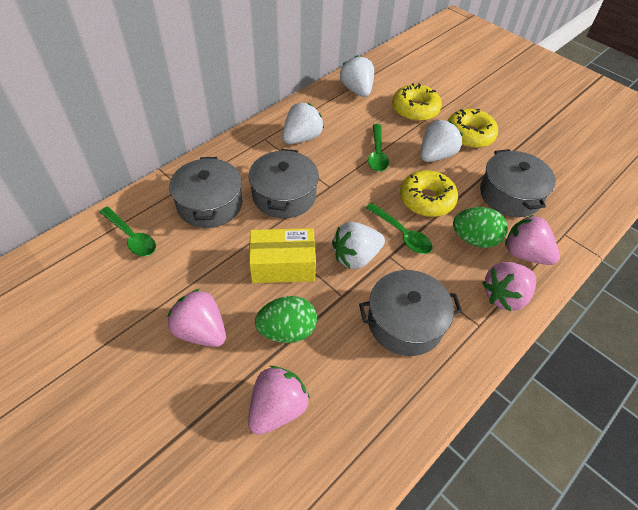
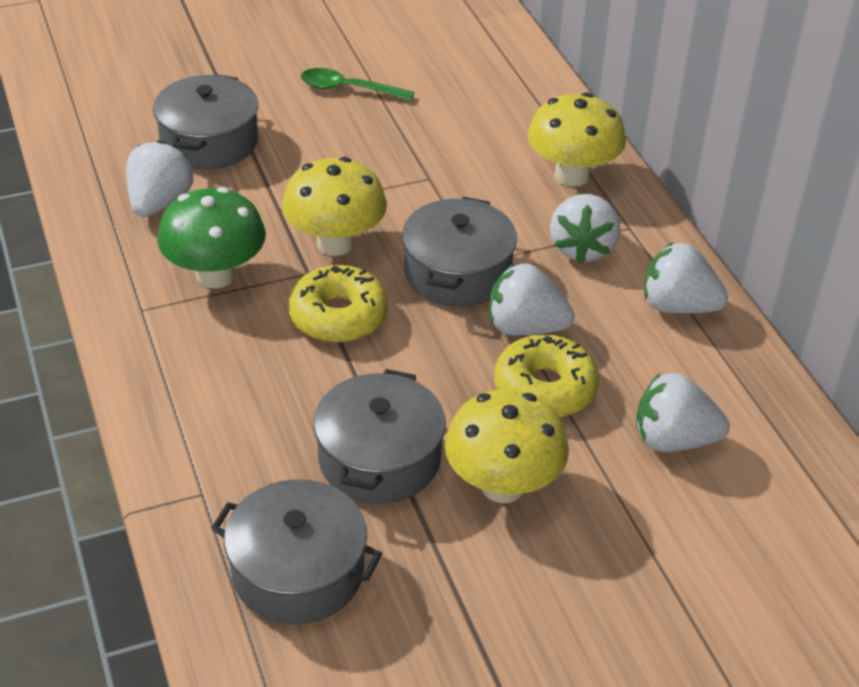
green egg: 2 -> 0
green mushroom: 0 -> 1
green spoon: 3 -> 1
pink strawberry: 4 -> 0
white strawberry: 4 -> 5
yellow box: 1 -> 0
yellow donut: 3 -> 2
yellow mushroom: 0 -> 3

